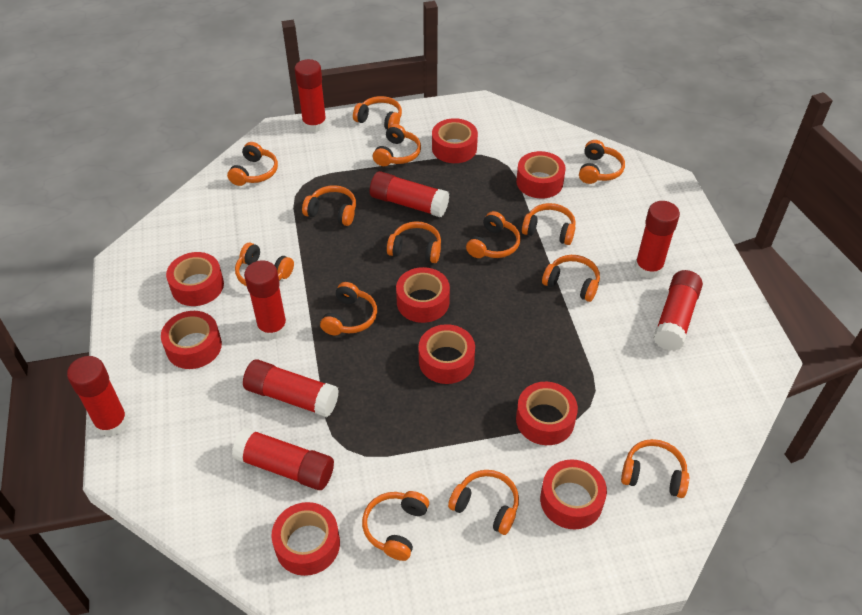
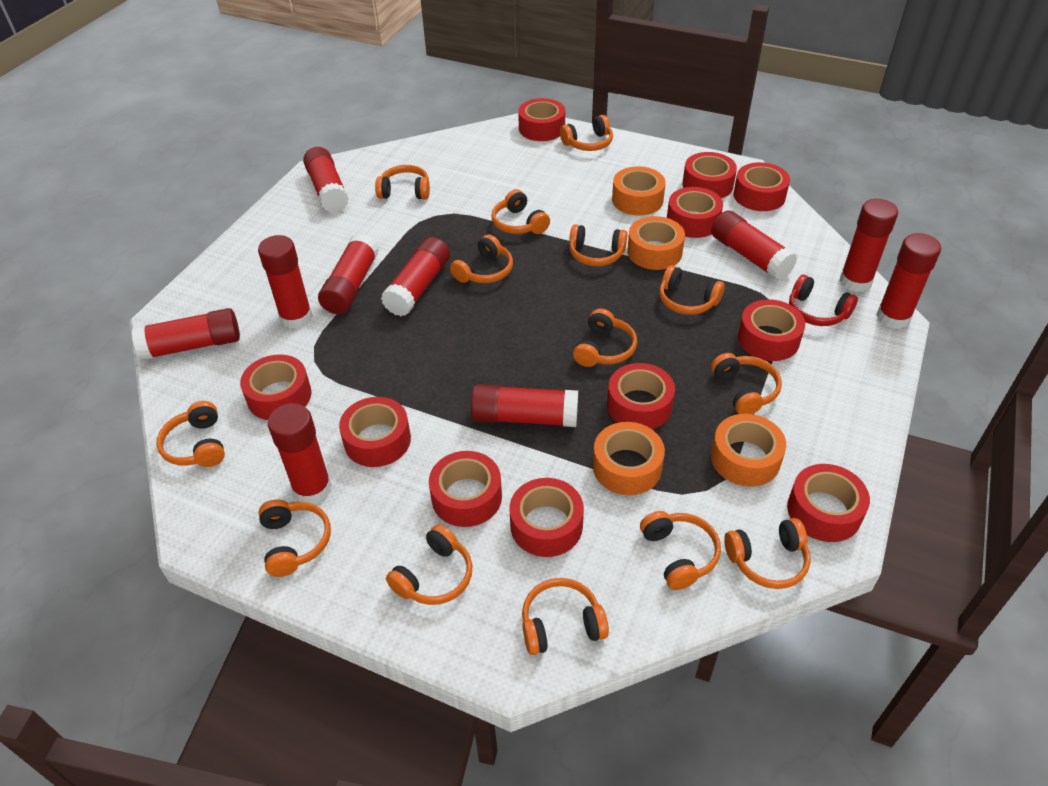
orange tape: 0 -> 4
red glue stick: 8 -> 10
red headphones: 0 -> 1
red tape: 9 -> 11

